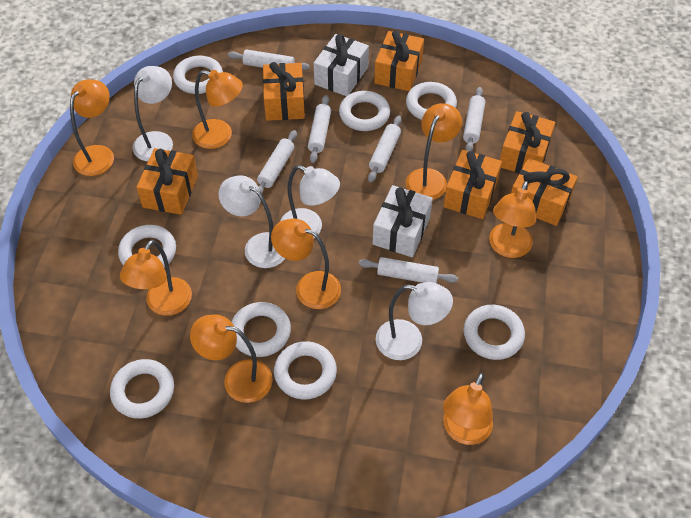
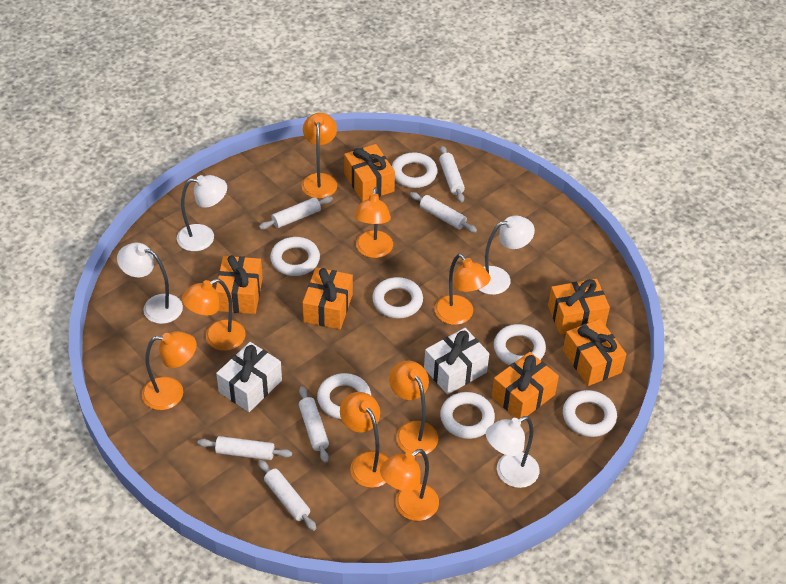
white ring: 8 -> 7

